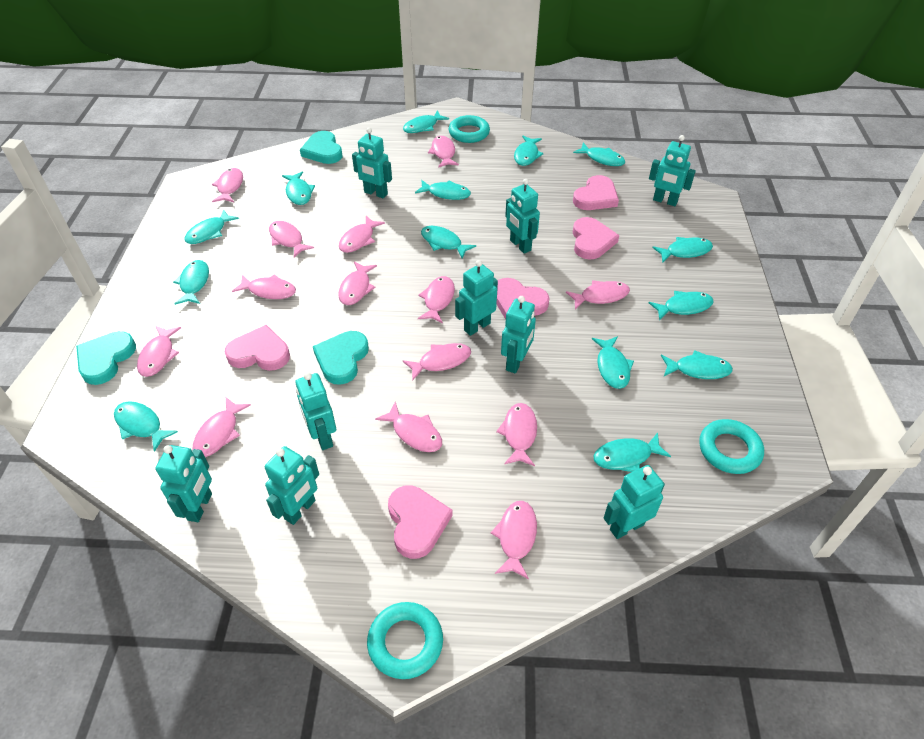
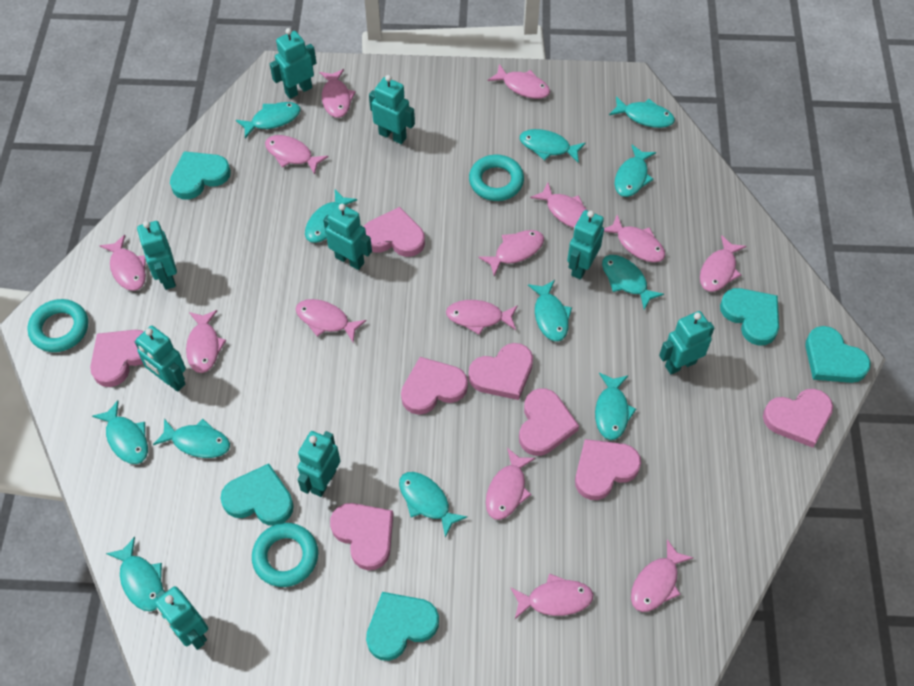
pink heart: 5 -> 8
turquoise fish: 14 -> 12
turquoise heart: 3 -> 5

